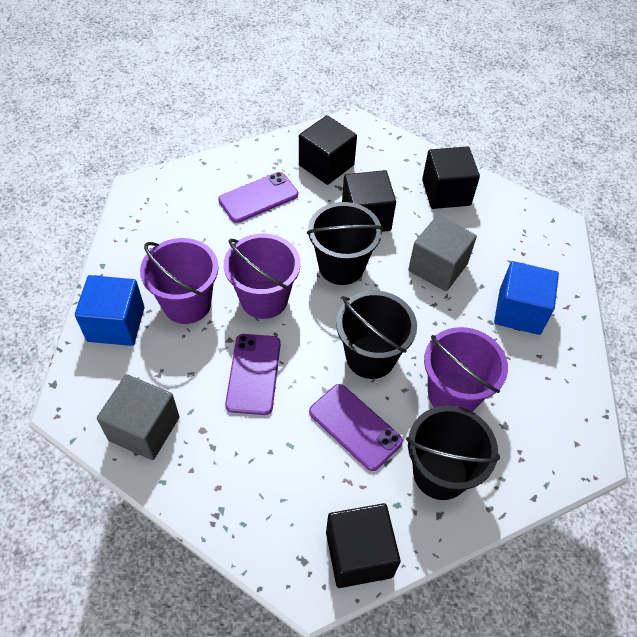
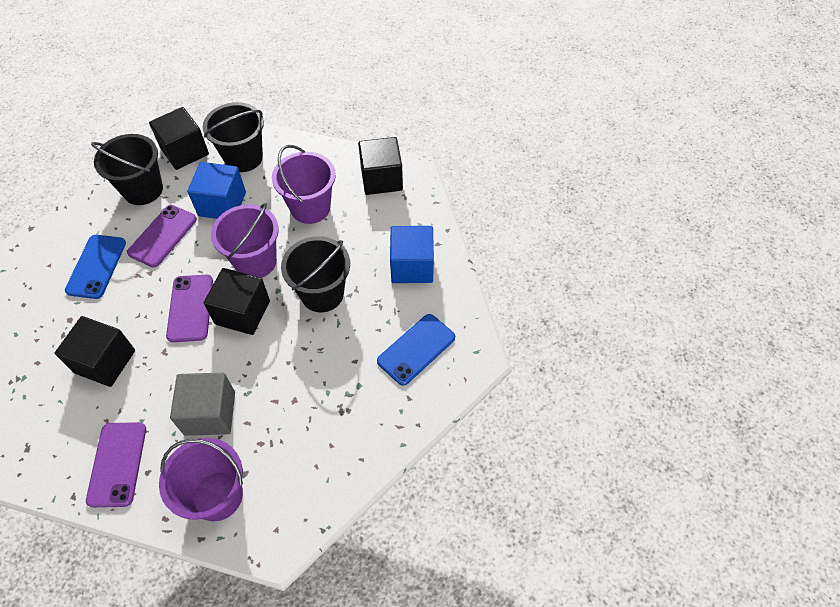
blue phone: 0 -> 2
grey cube: 2 -> 1

